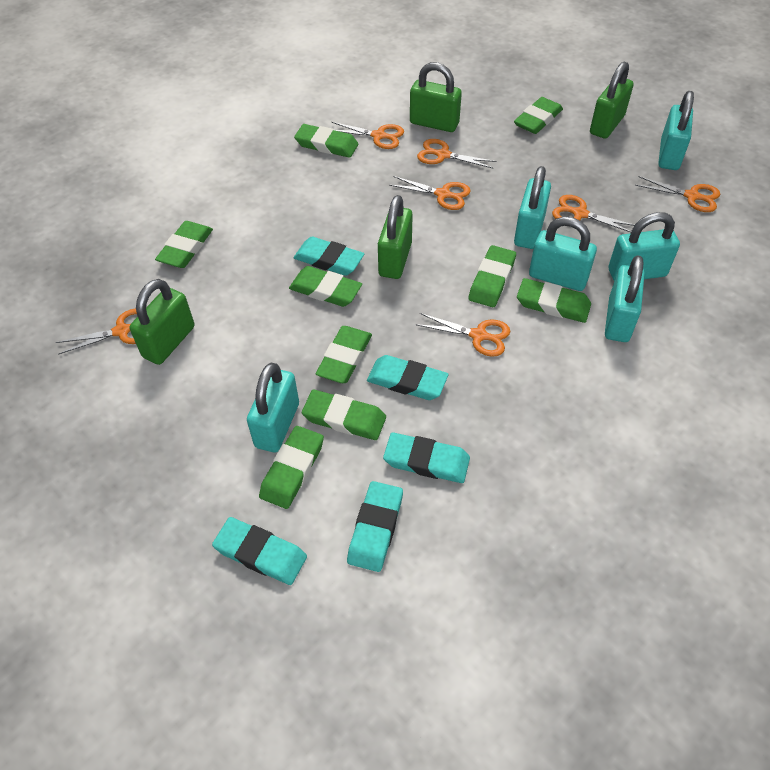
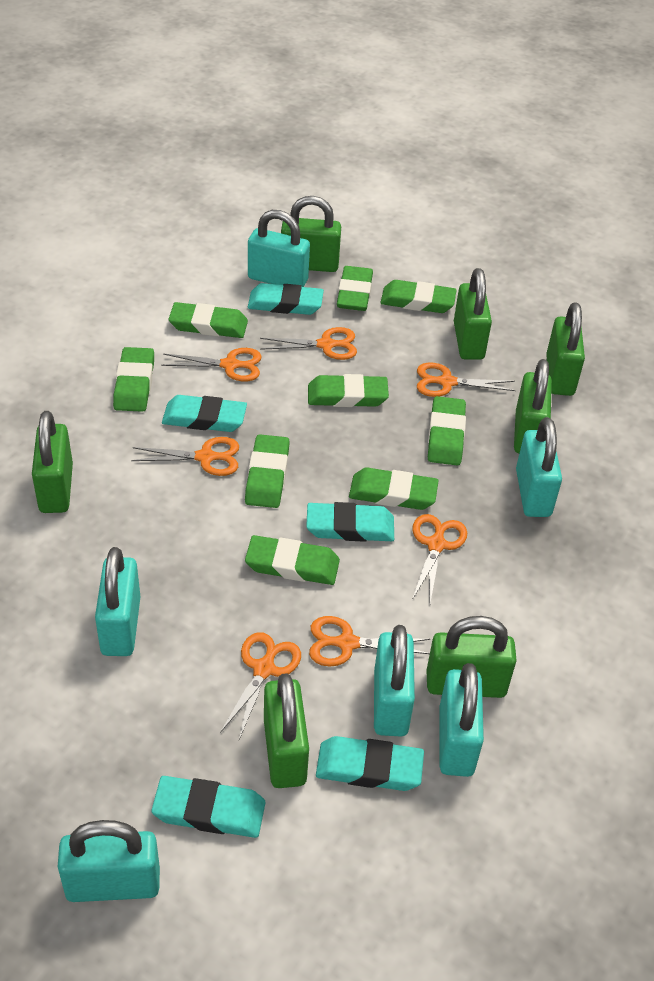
green padlock: 4 -> 7

